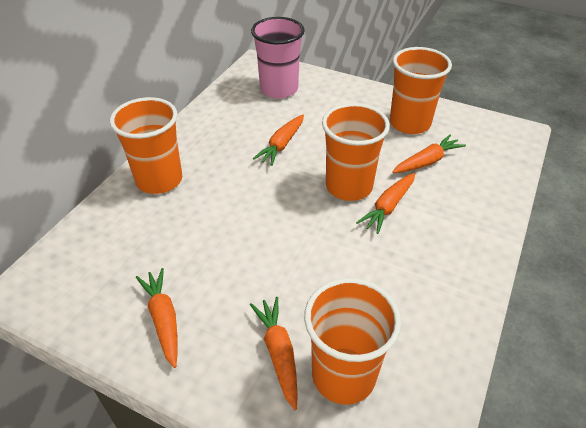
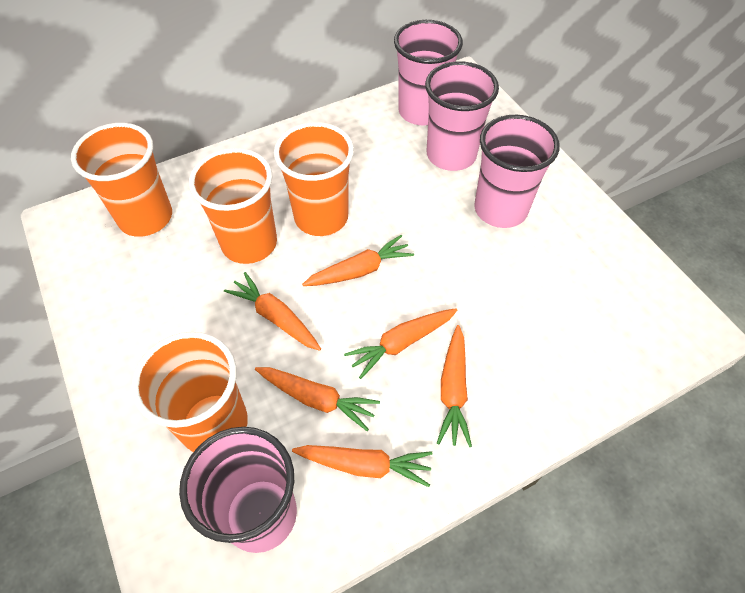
orange carrot: 5 -> 6
pink cup: 1 -> 4

